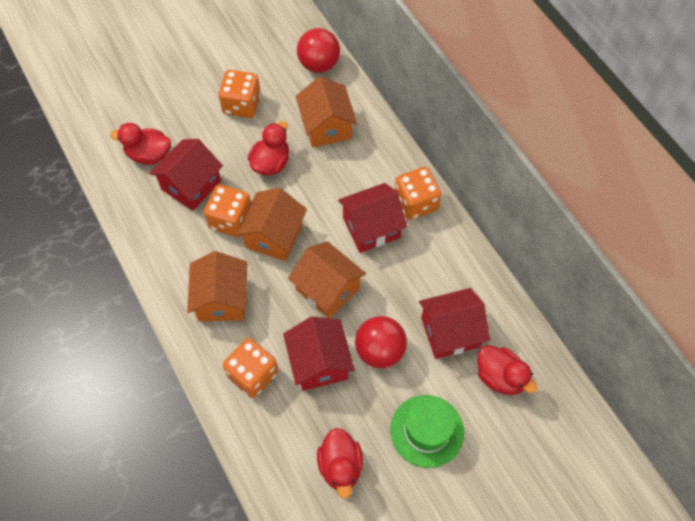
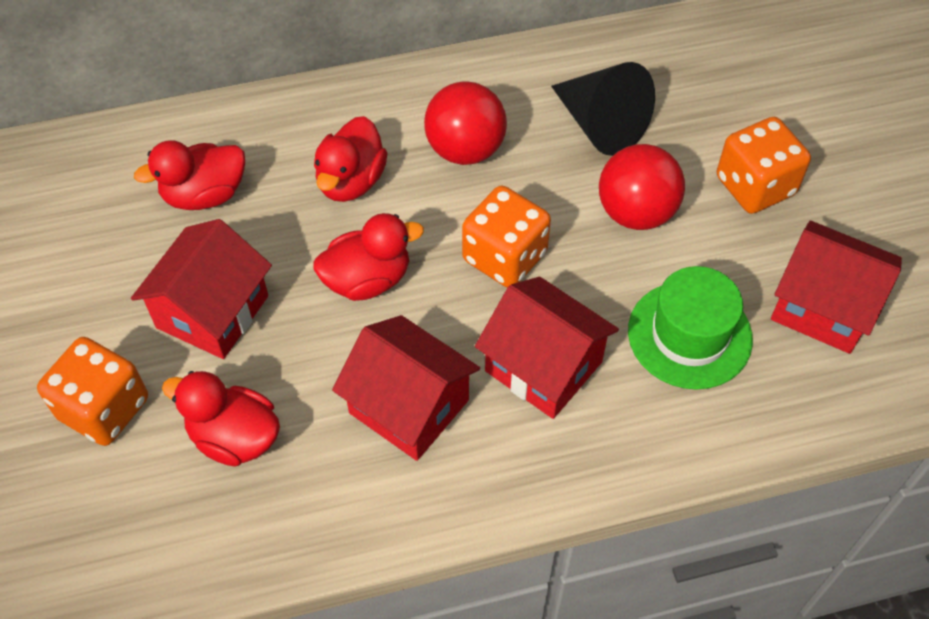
black cone: 0 -> 1
orange dice: 4 -> 3
orange house: 4 -> 0

